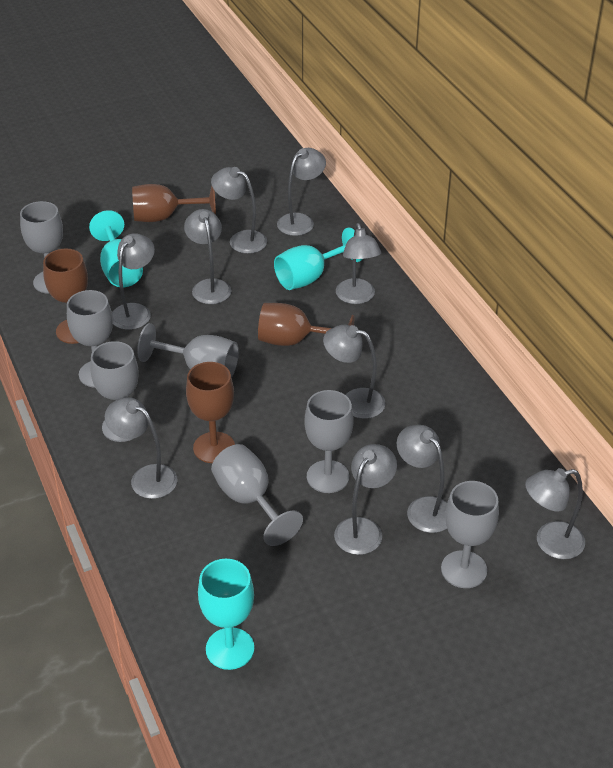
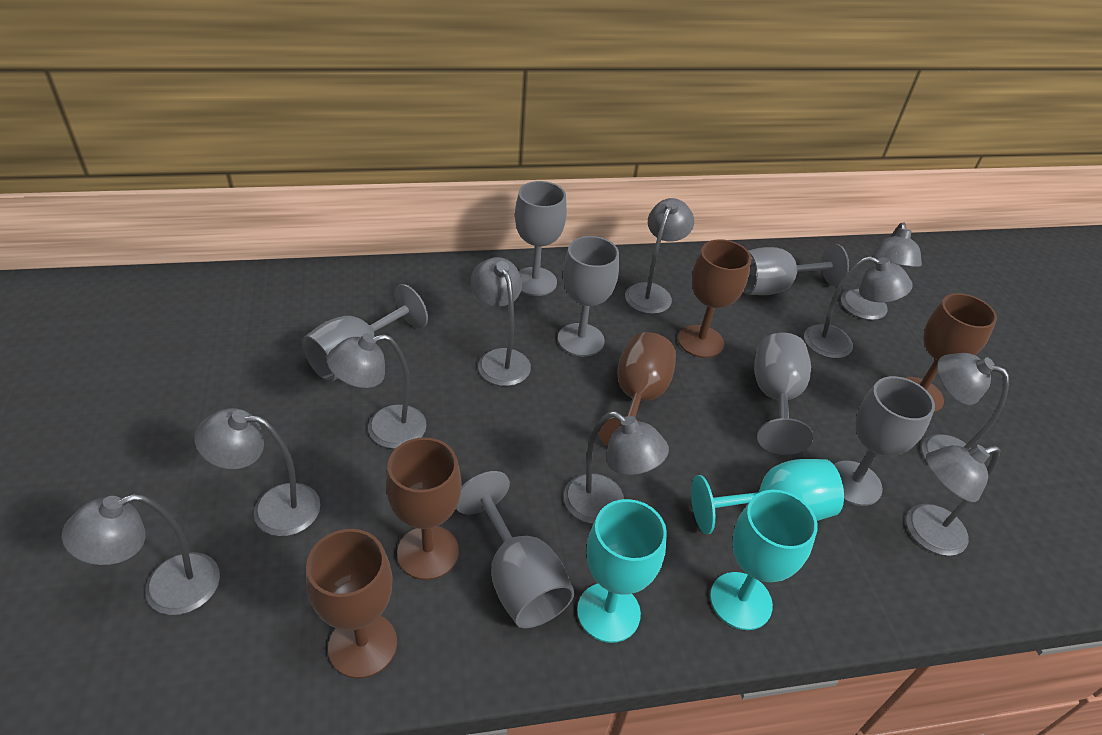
brown goblet: 4 -> 5

